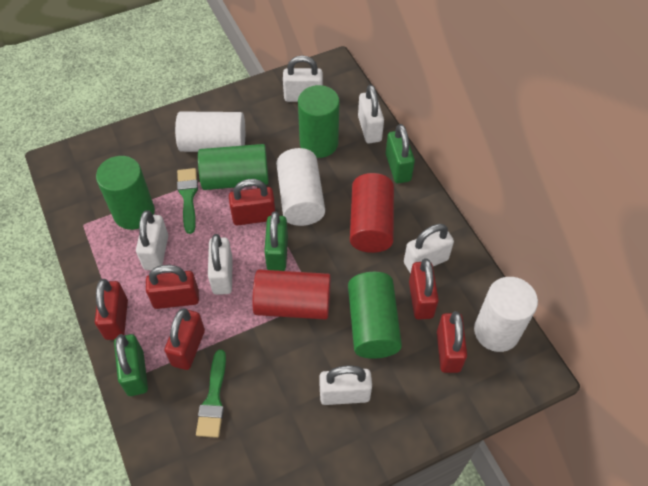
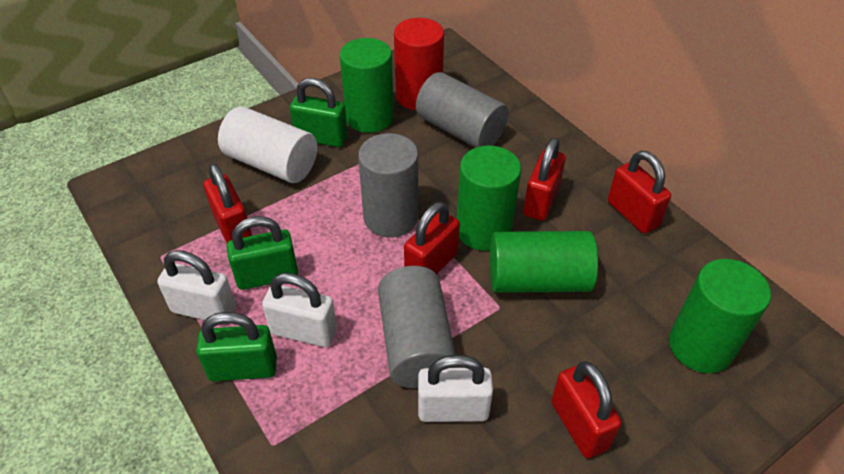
green brush: 2 -> 0
grey cylinder: 0 -> 3
red cylinder: 2 -> 1
red padlock: 6 -> 5
white cylinder: 3 -> 1
white padlock: 6 -> 3

